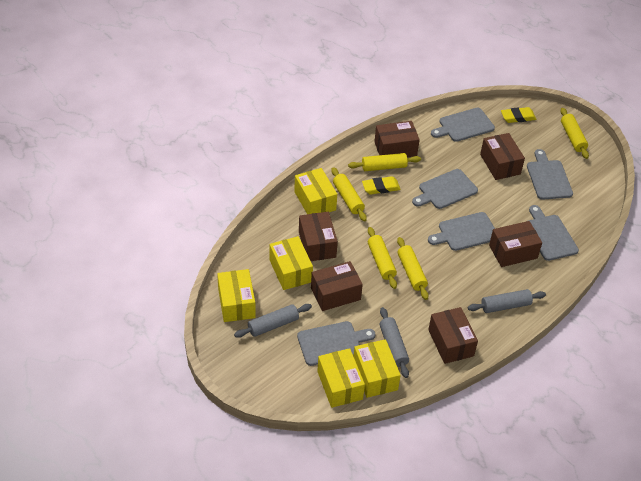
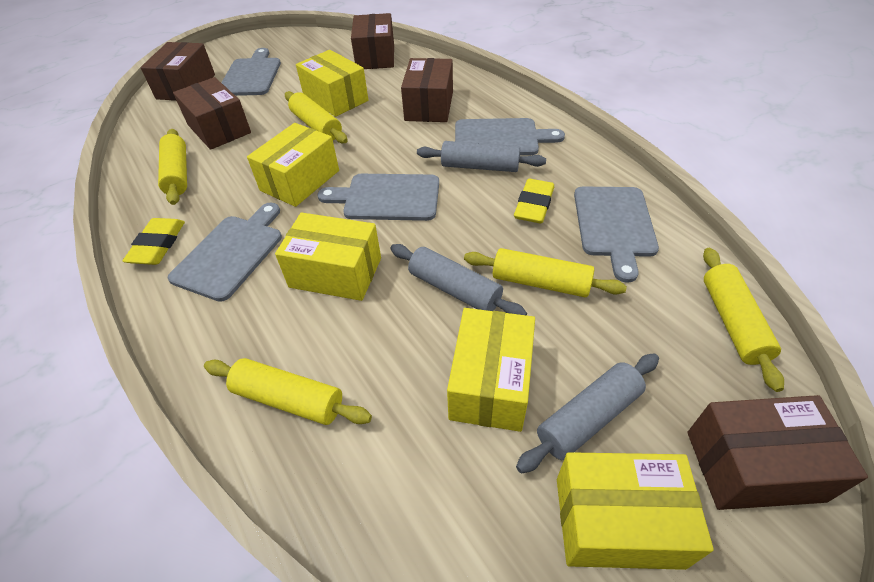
brown box: 6 -> 5
grey cutting board: 6 -> 5

